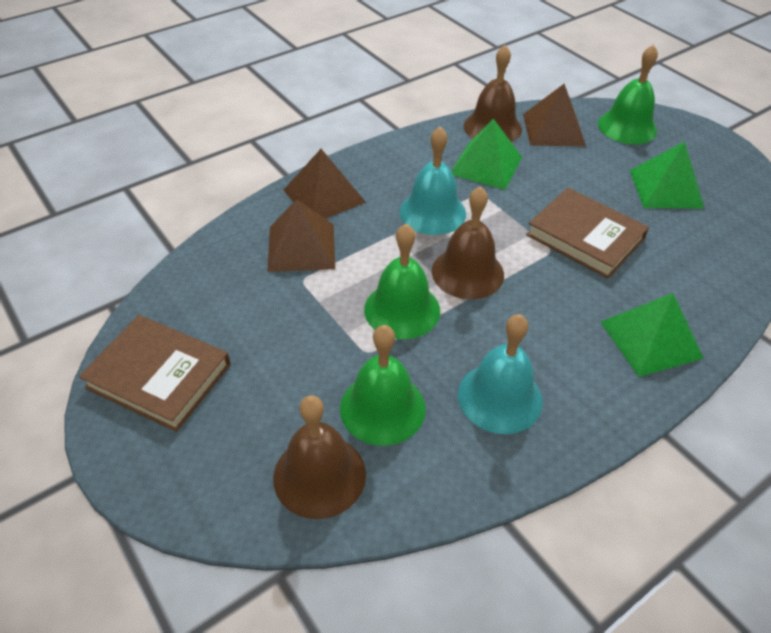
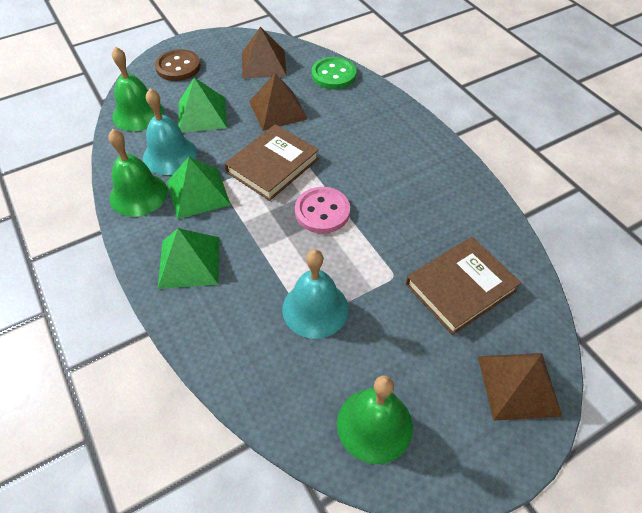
brown bell: 3 -> 0
brown button: 0 -> 1
green button: 0 -> 1
pink button: 0 -> 1

